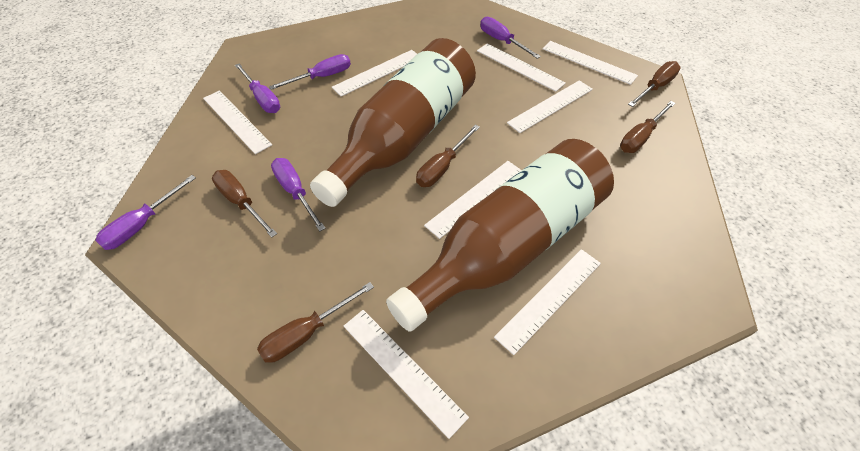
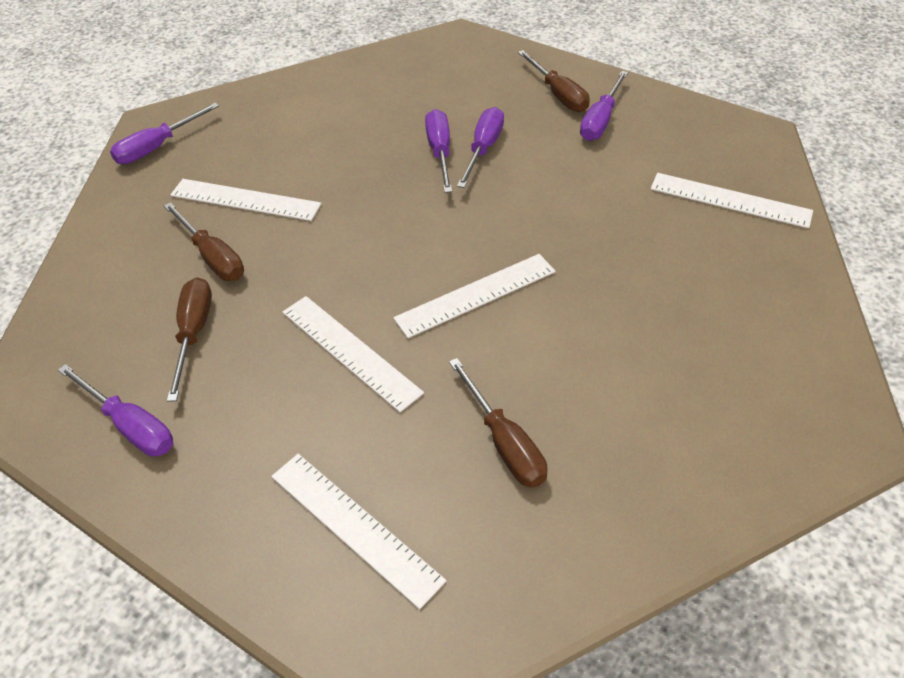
brown bottle: 2 -> 0
brown screwdriver: 5 -> 4
white ruler: 8 -> 5

